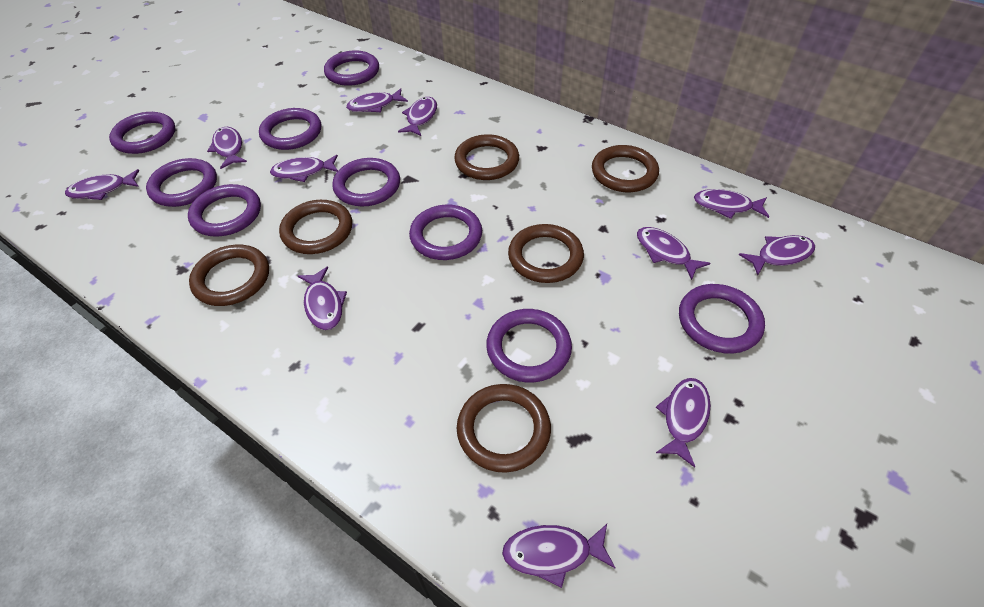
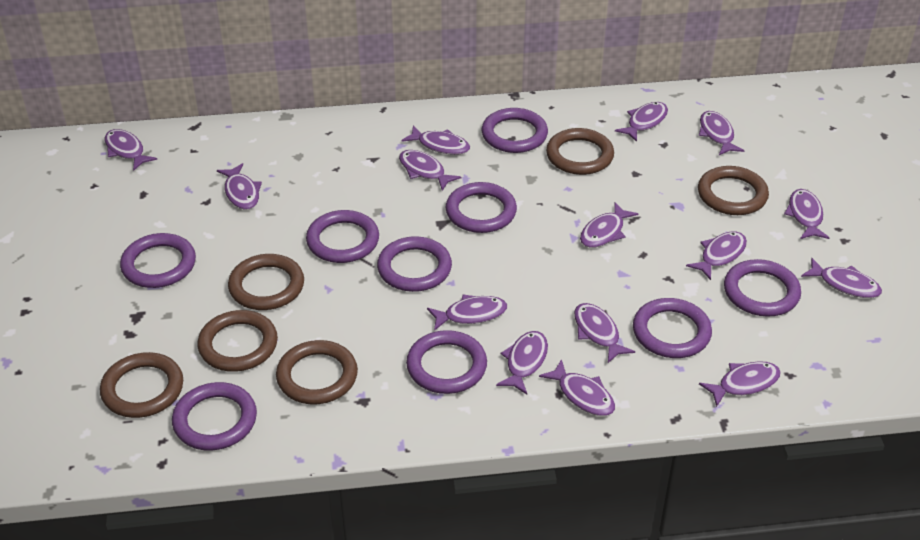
purple fish: 11 -> 15

